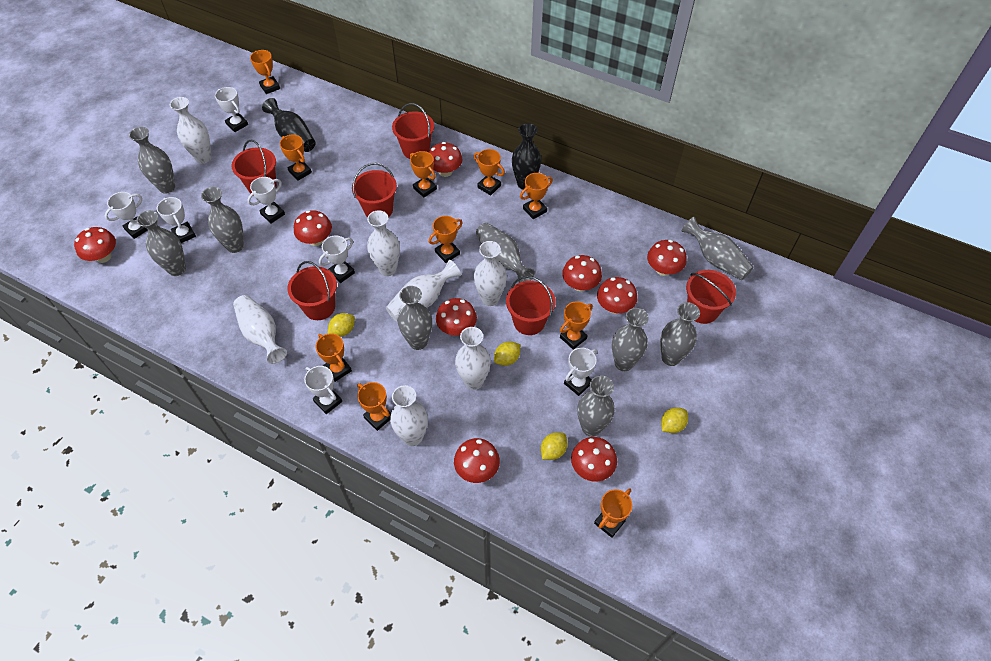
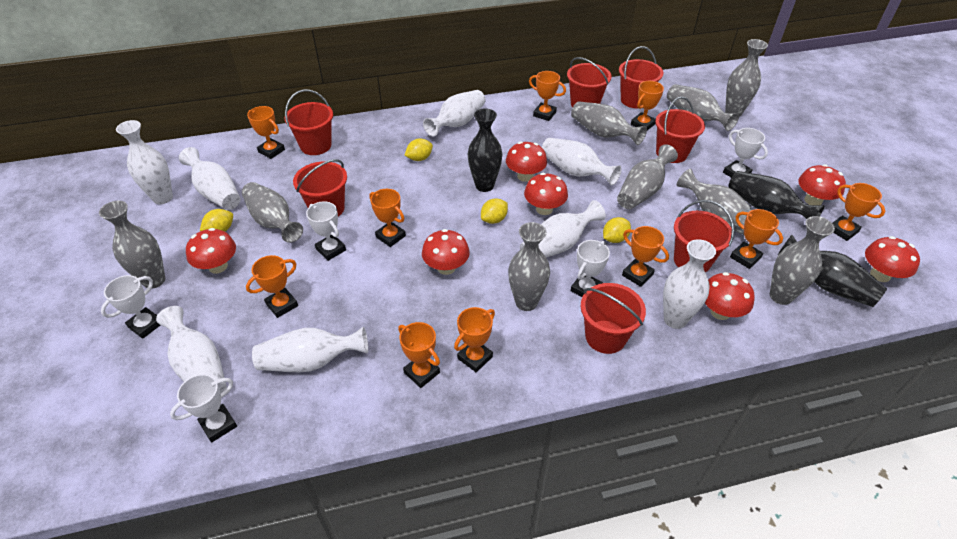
black vase: 2 -> 3
red bucket: 6 -> 7
red mushroom: 9 -> 7
white trophy: 7 -> 5
white vase: 7 -> 8

